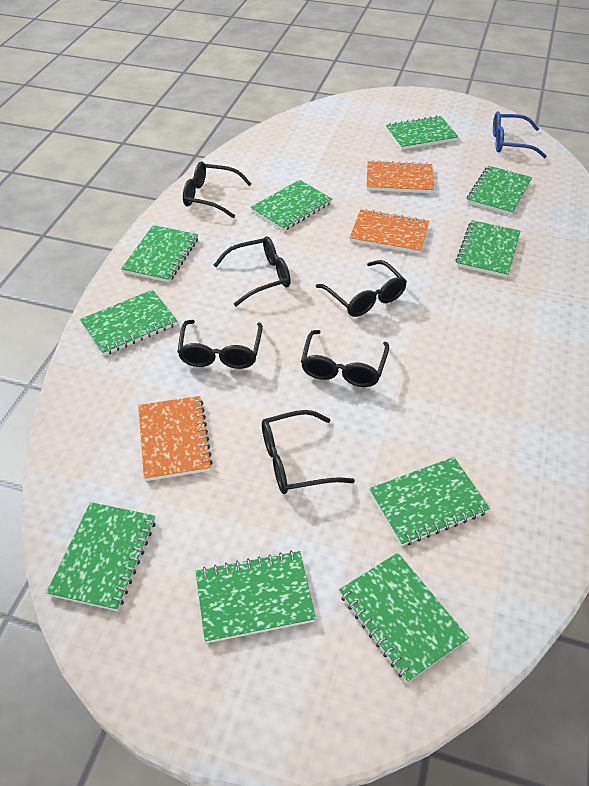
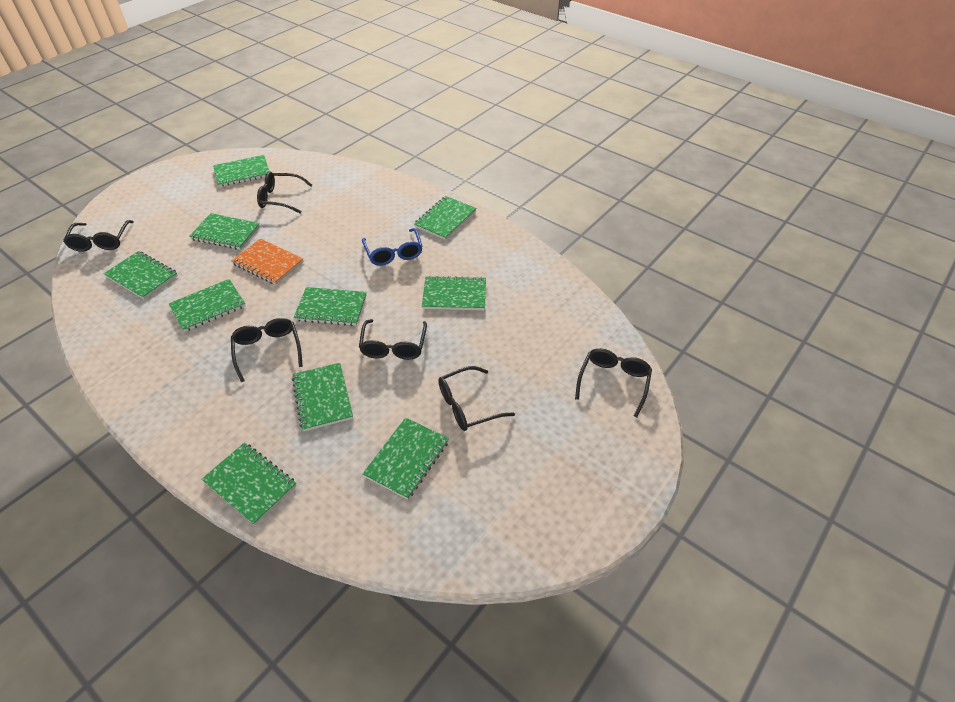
orange notebook: 3 -> 1

